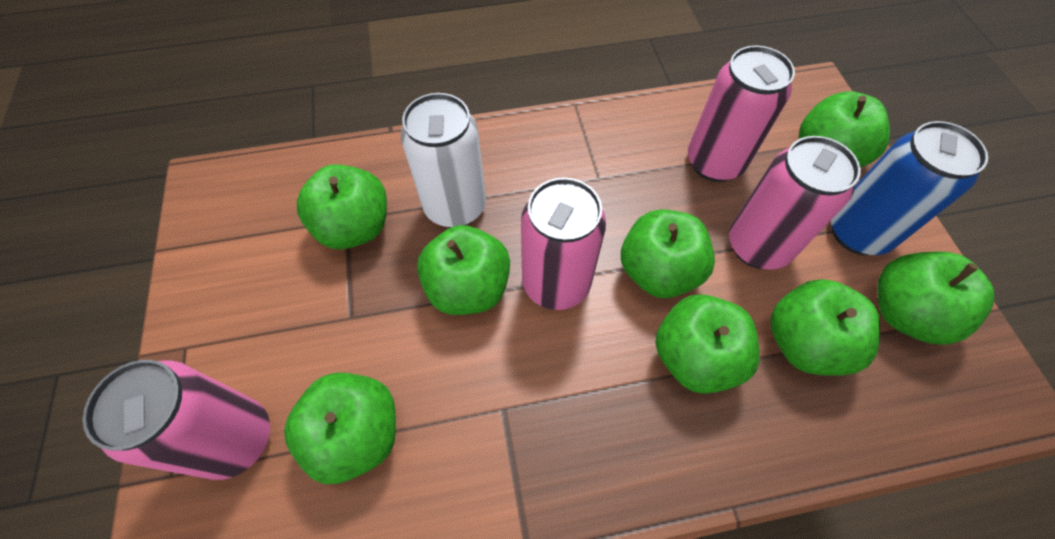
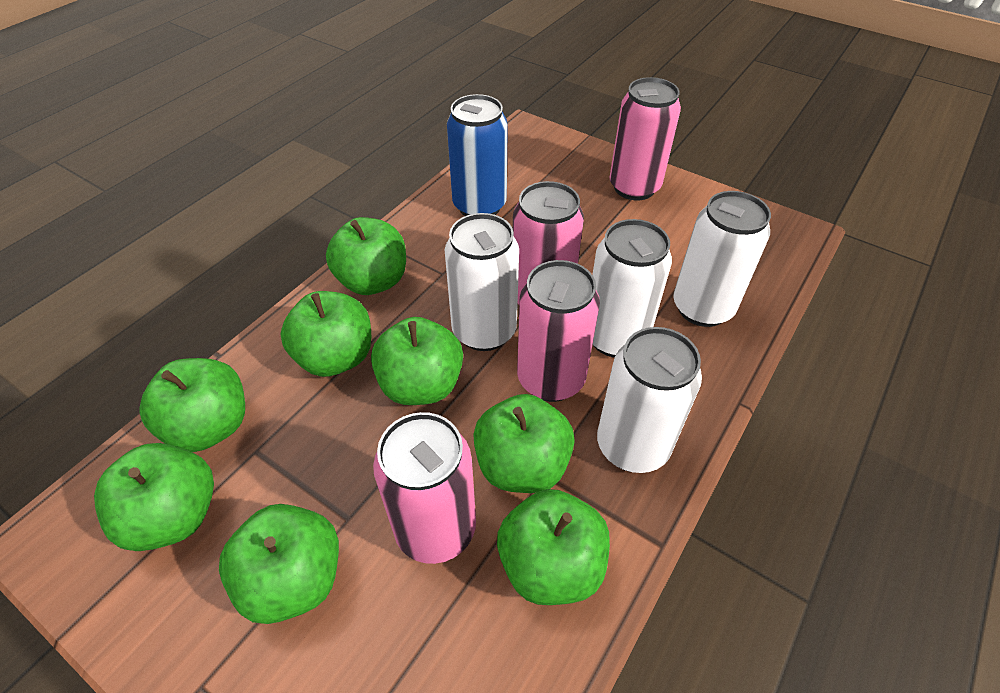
white can: 1 -> 4

